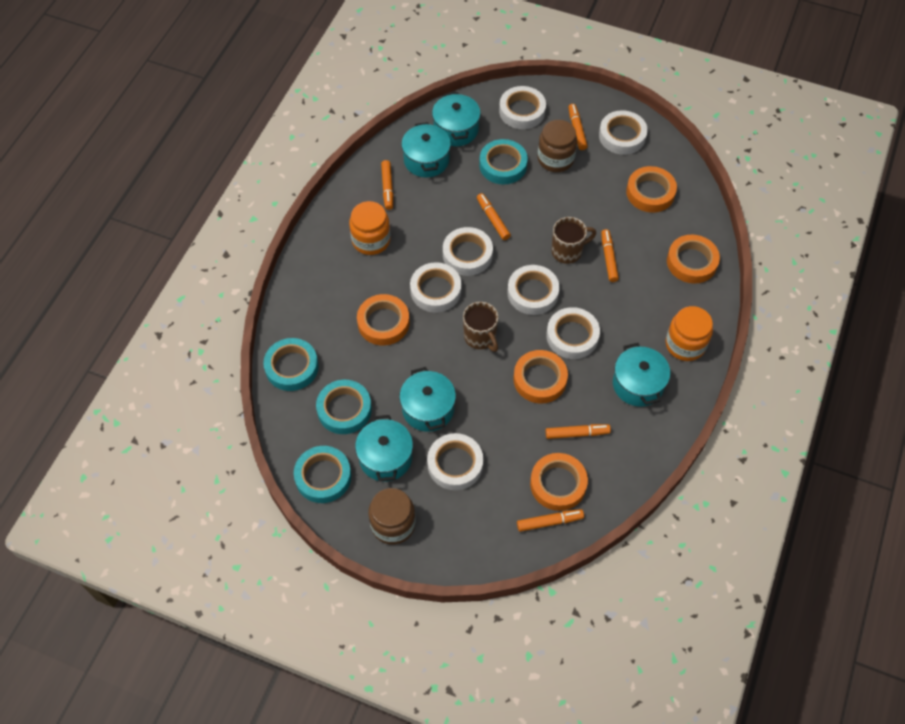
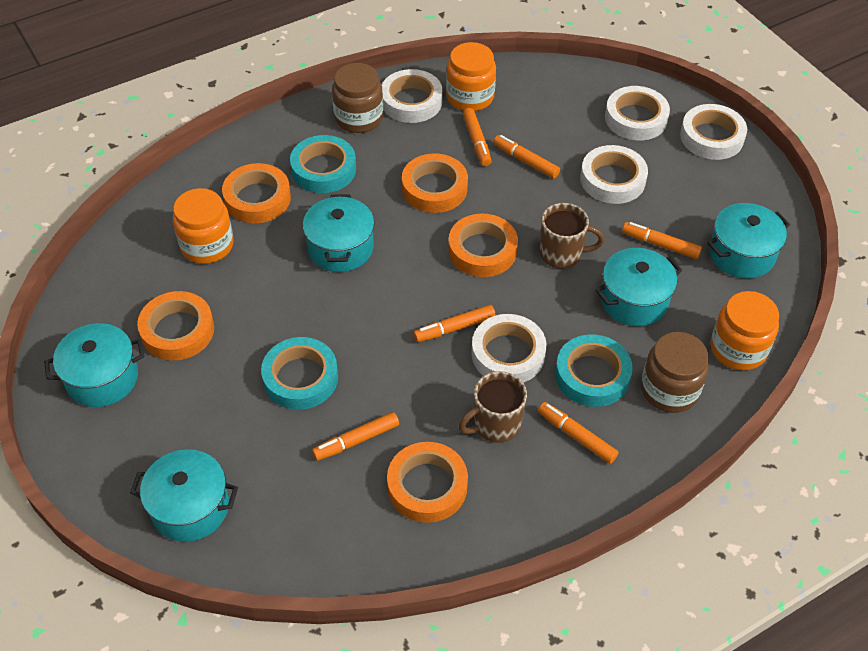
orange jar: 2 -> 3
turquoise tape: 4 -> 3
white tape: 7 -> 5

